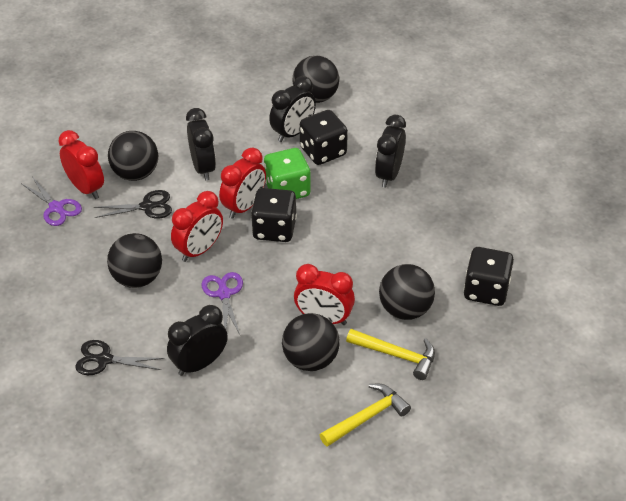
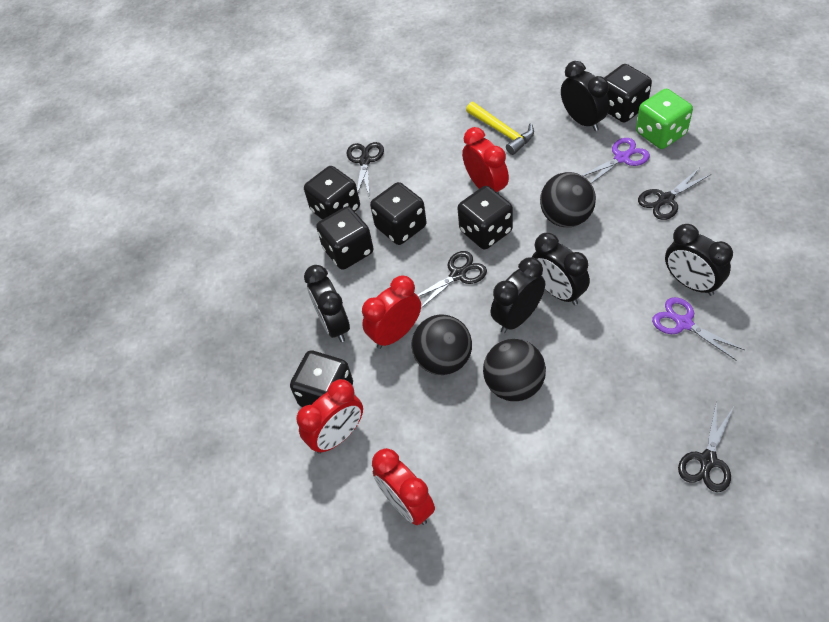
black ball: 5 -> 3
black clock: 4 -> 5
black dice: 3 -> 6
black scissors: 2 -> 4
yellow hammer: 2 -> 1

